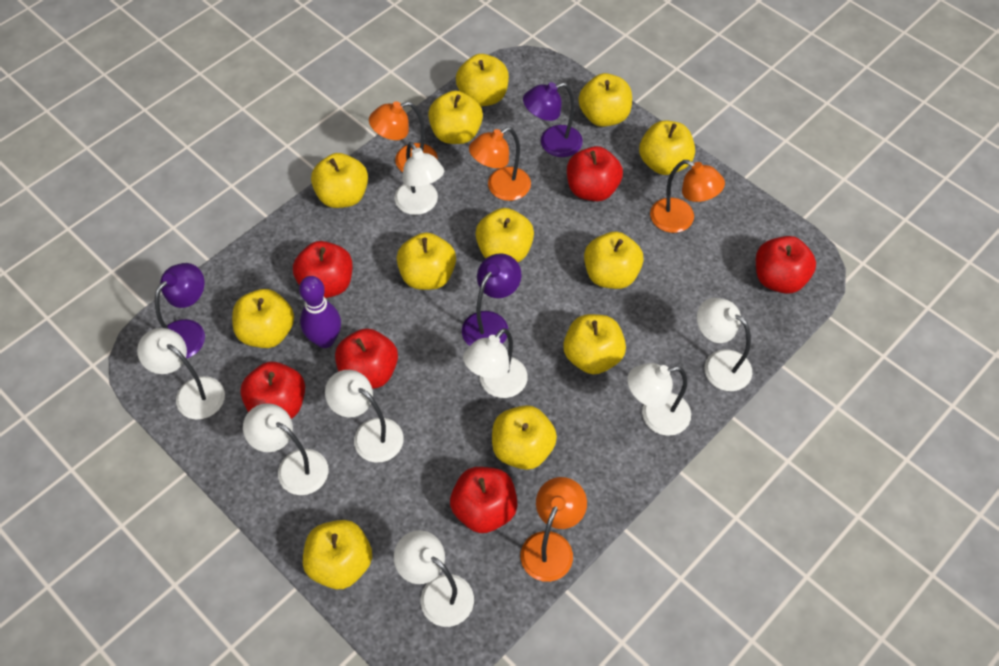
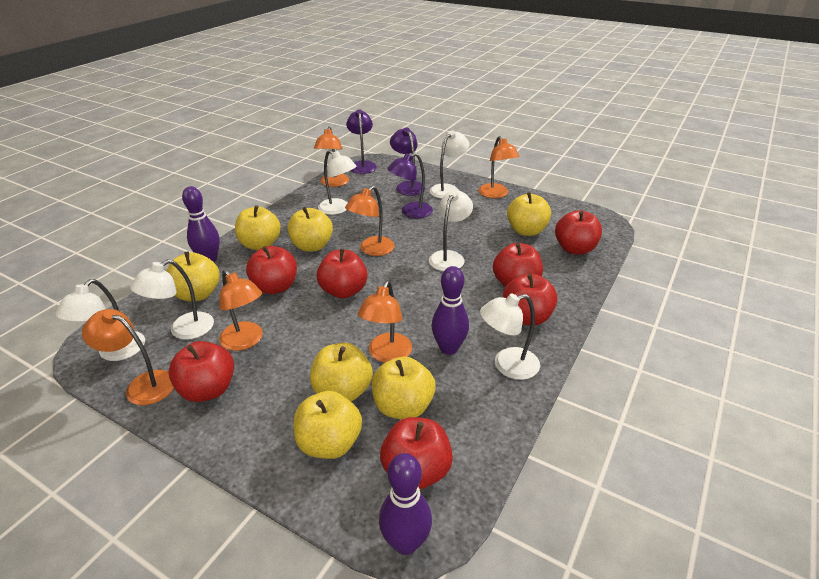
orange lamp: 4 -> 6
purple bowling pin: 1 -> 3
red apple: 6 -> 7
white lamp: 8 -> 6
yellow apple: 12 -> 7

